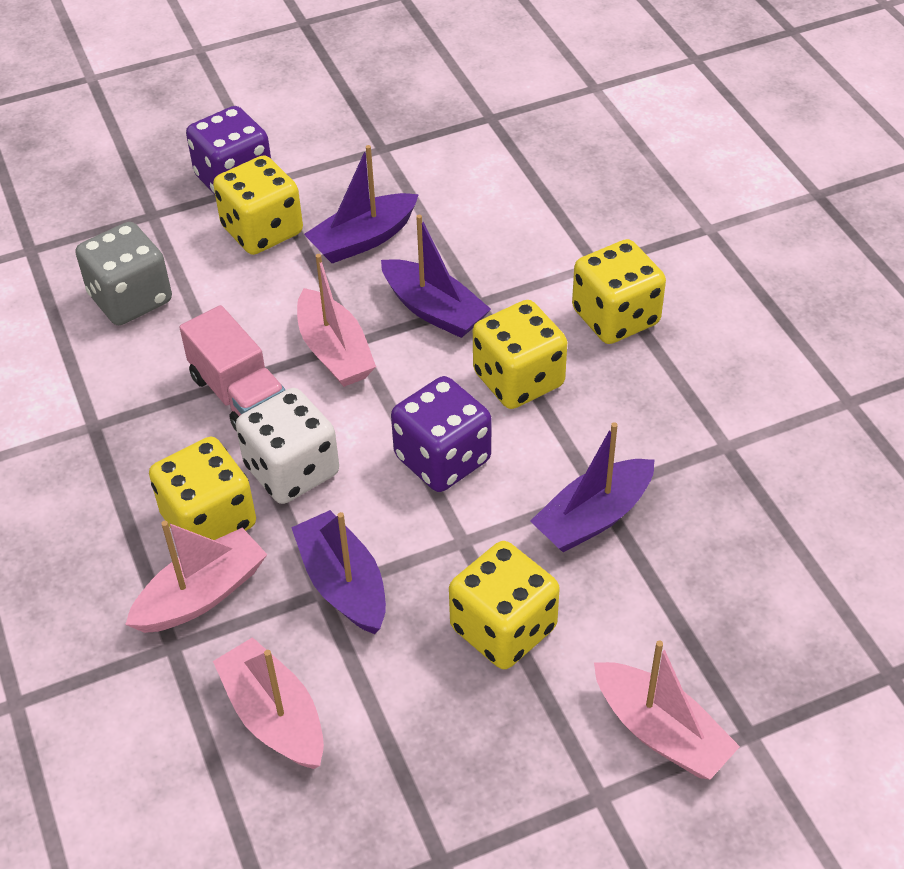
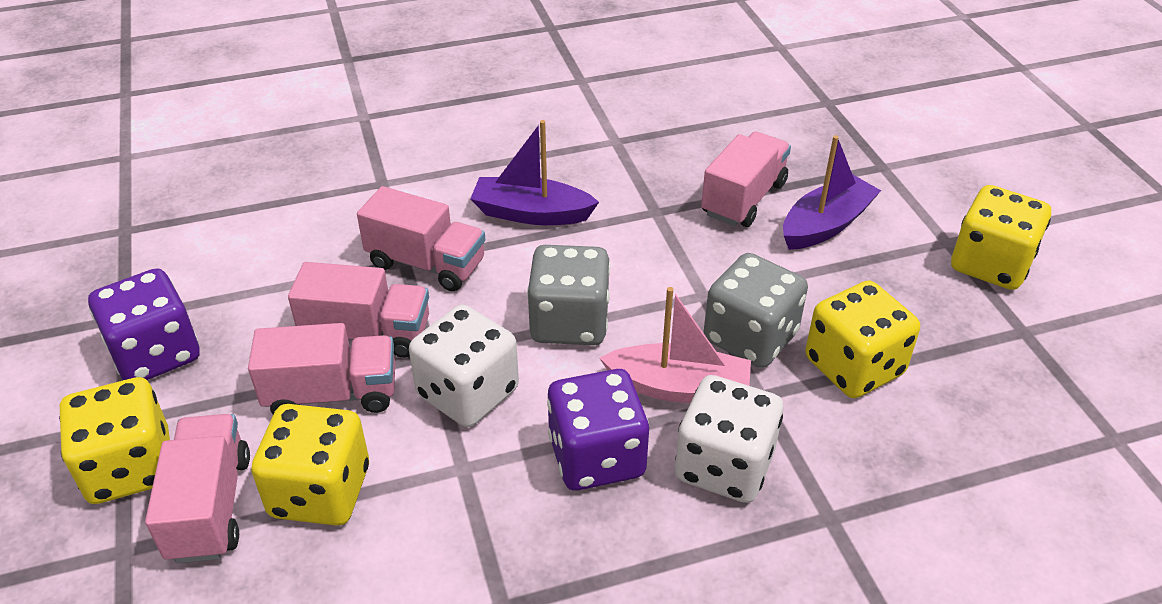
grey dice: 1 -> 2
pink boat: 4 -> 1
pink truck: 1 -> 5
purple boat: 4 -> 2
white dice: 1 -> 2
yellow dice: 5 -> 4

